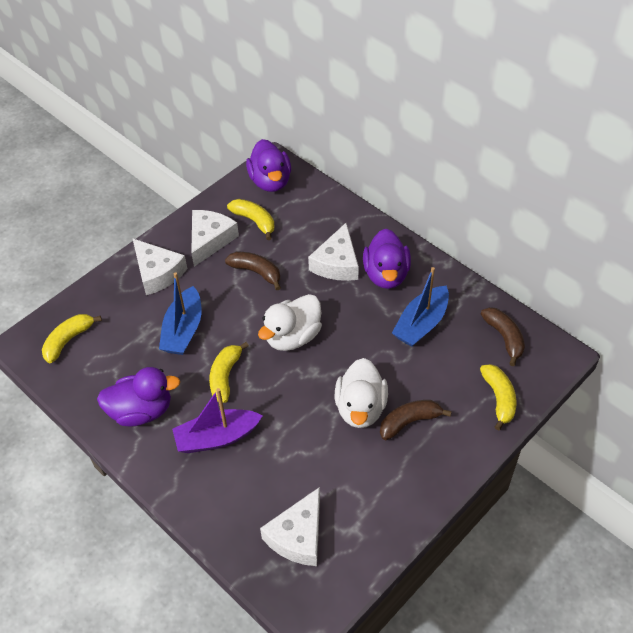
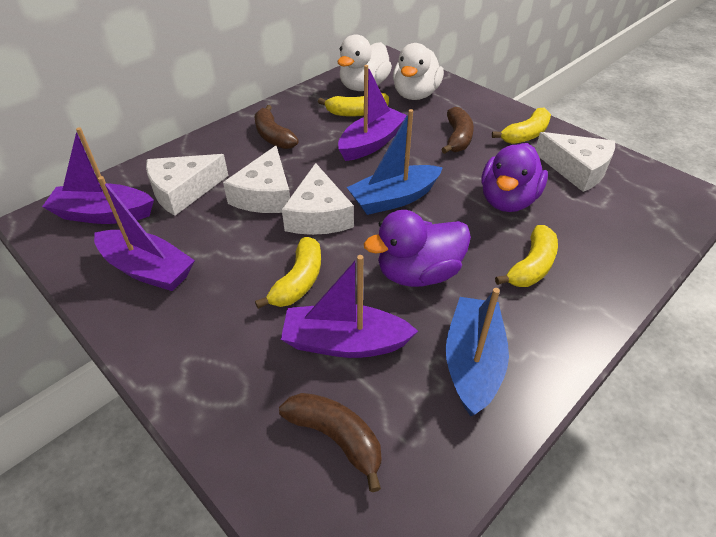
purple boat: 1 -> 4
purple duck: 3 -> 2

